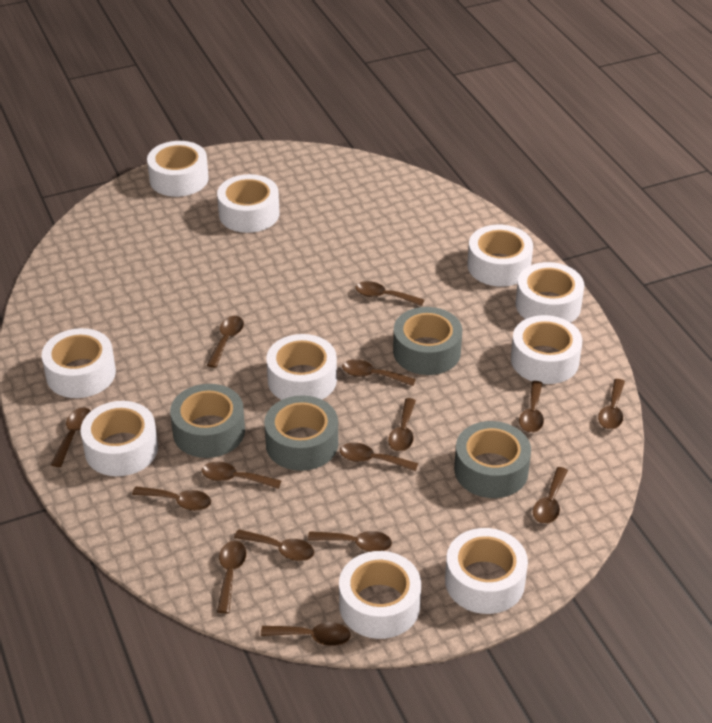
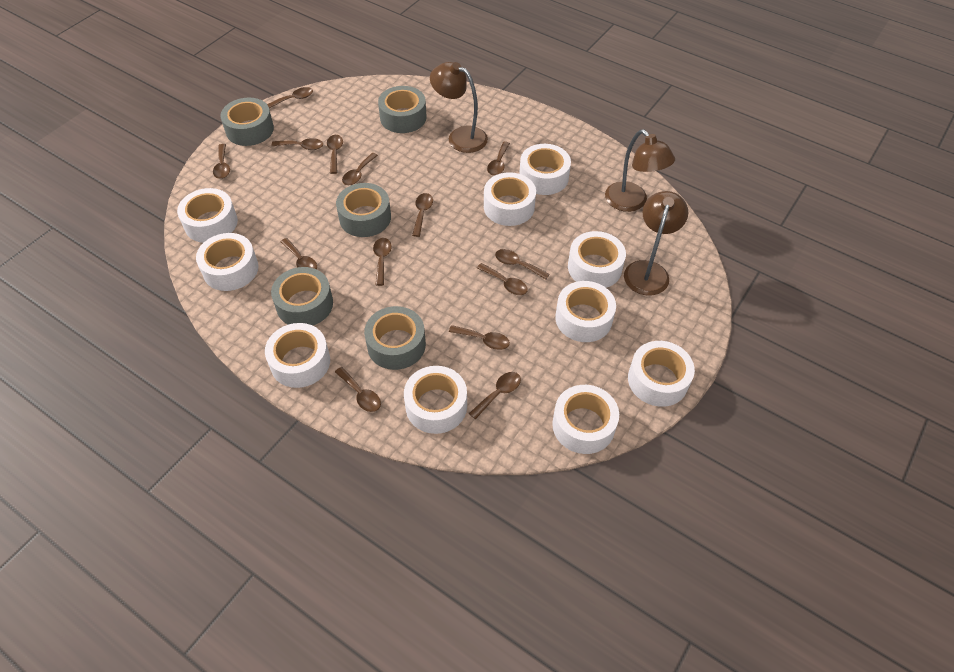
brown lamp: 0 -> 3
brown spoon: 15 -> 14
grey tape: 4 -> 5

